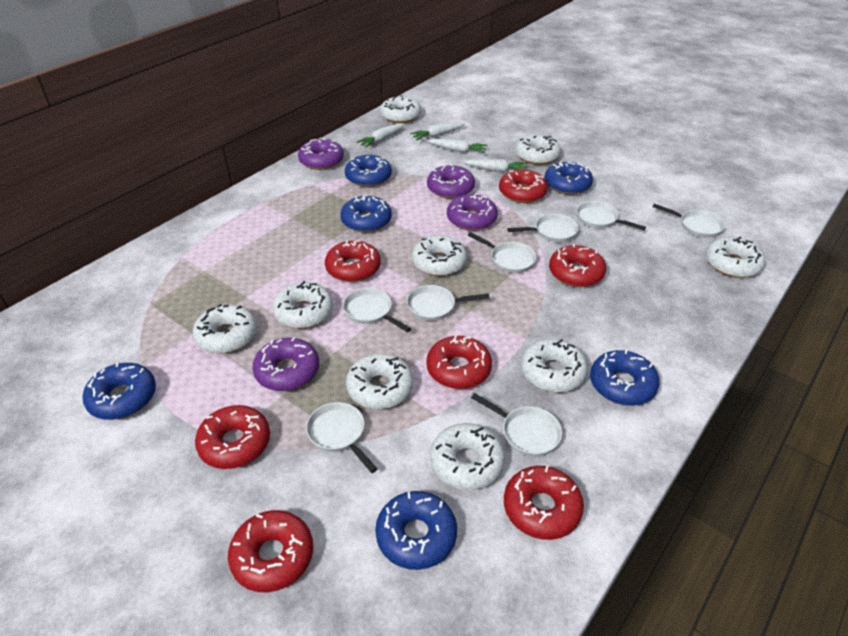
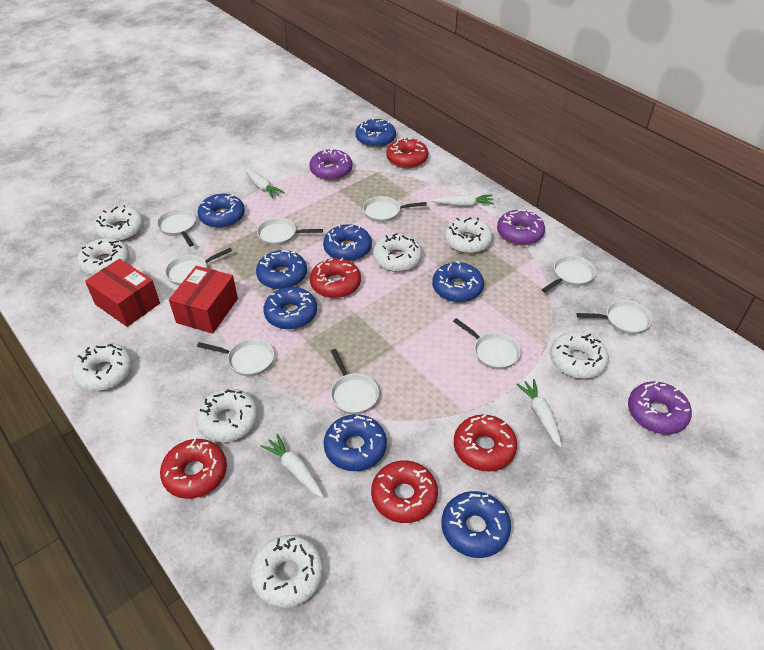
blue donut: 6 -> 8
purple donut: 4 -> 3
red box: 0 -> 2
red donut: 7 -> 5
white donut: 9 -> 8
white pan: 8 -> 9

